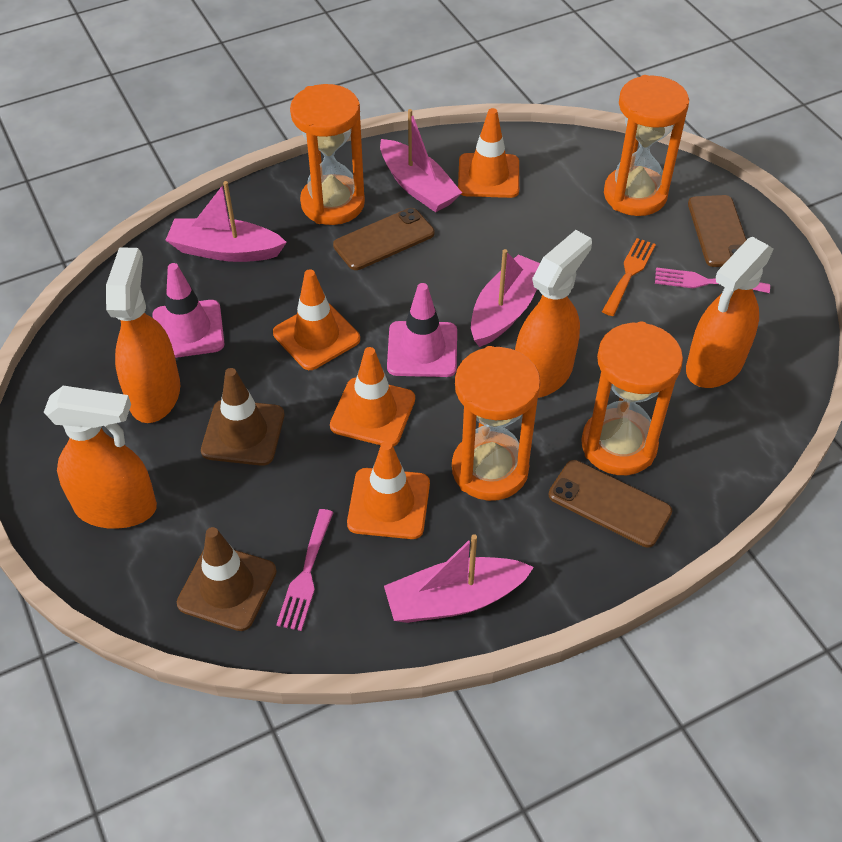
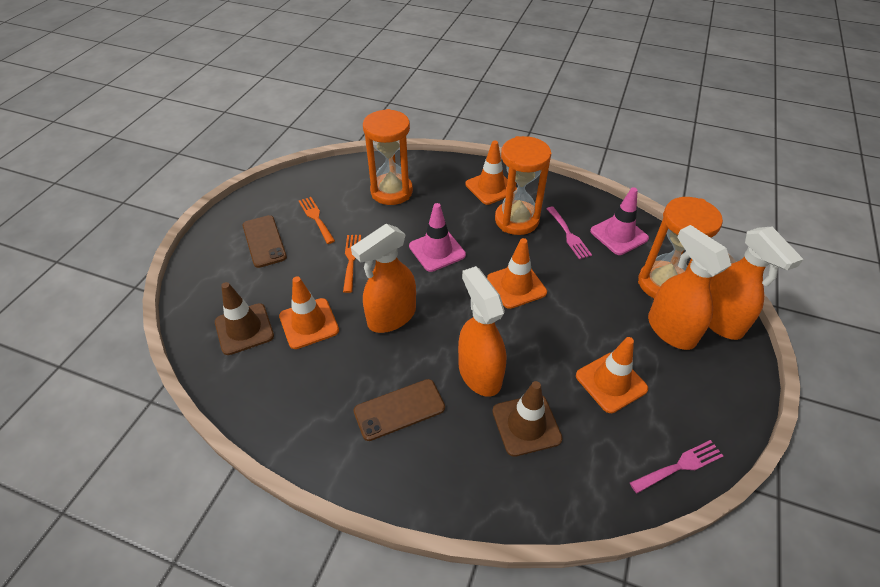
brown phone: 3 -> 2
orange fork: 1 -> 2
orange hourglass: 4 -> 3
pink boat: 4 -> 0

